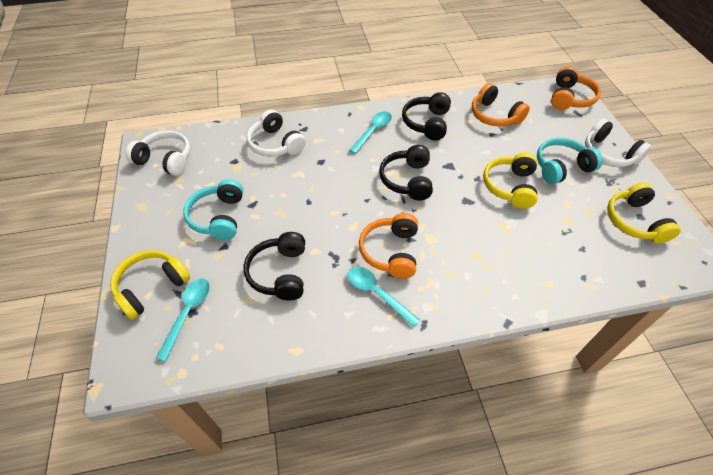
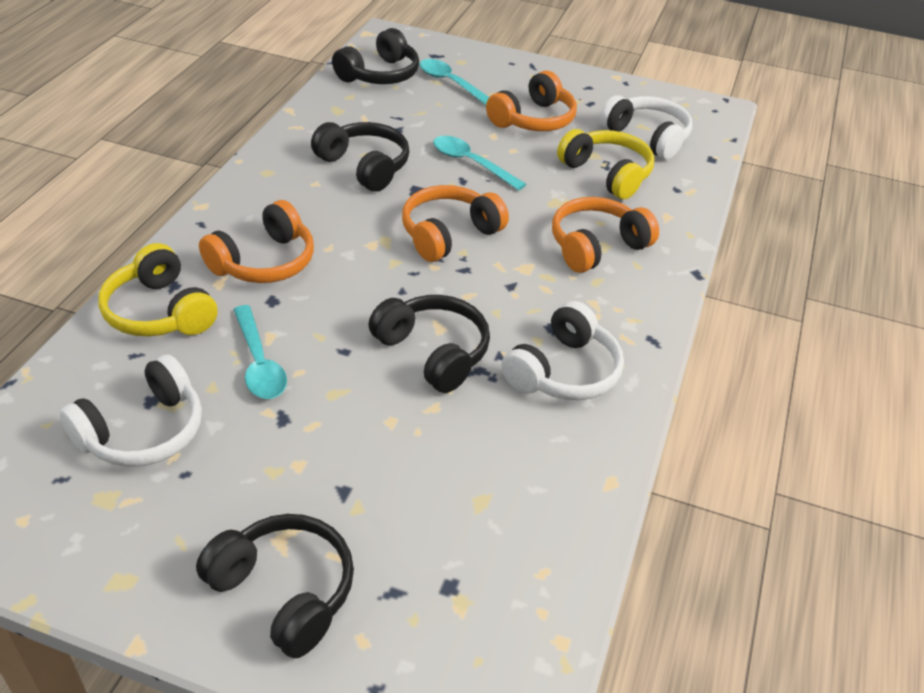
black headphones: 3 -> 4
orange headphones: 3 -> 4
turquoise headphones: 2 -> 0
yellow headphones: 3 -> 2

